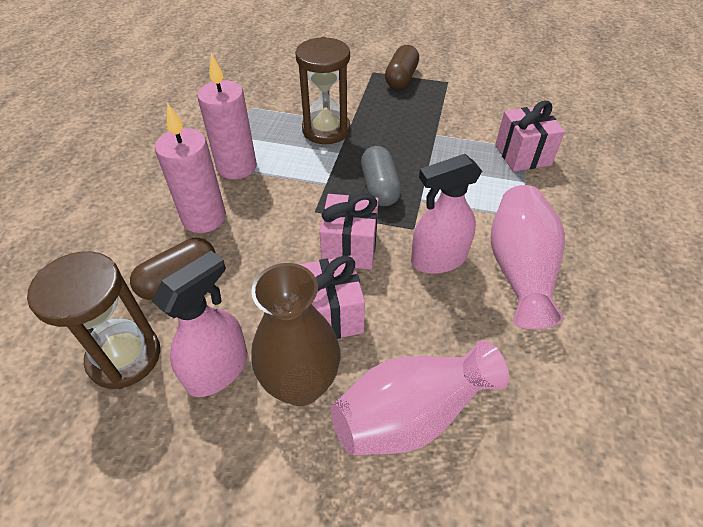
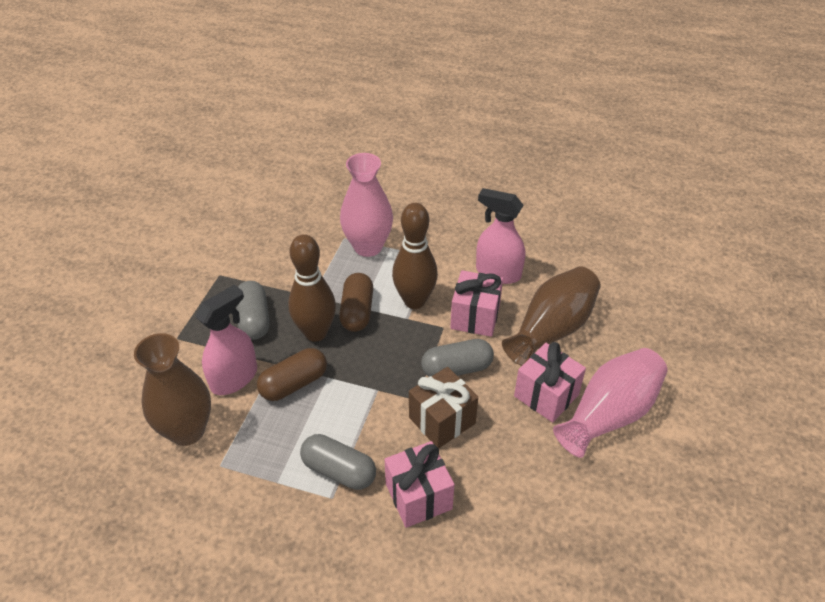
brown bowling pin: 0 -> 2
brown gift: 0 -> 1
brown hourglass: 2 -> 0
brown vase: 1 -> 2
grey capsule: 1 -> 3
pink candle: 2 -> 0

